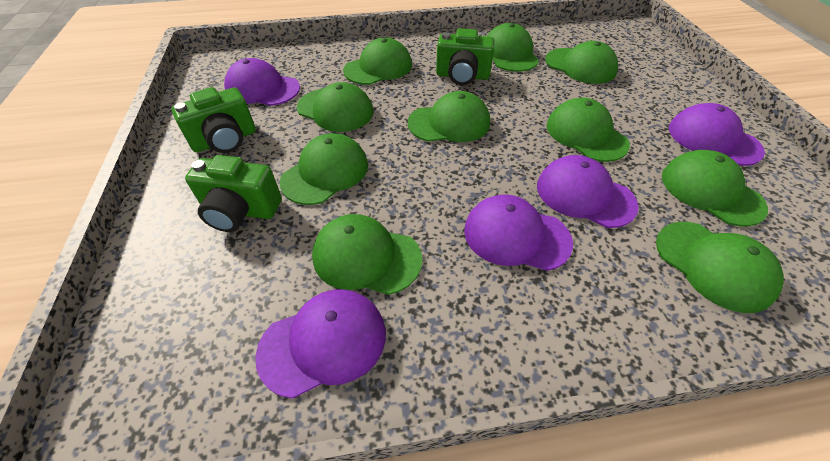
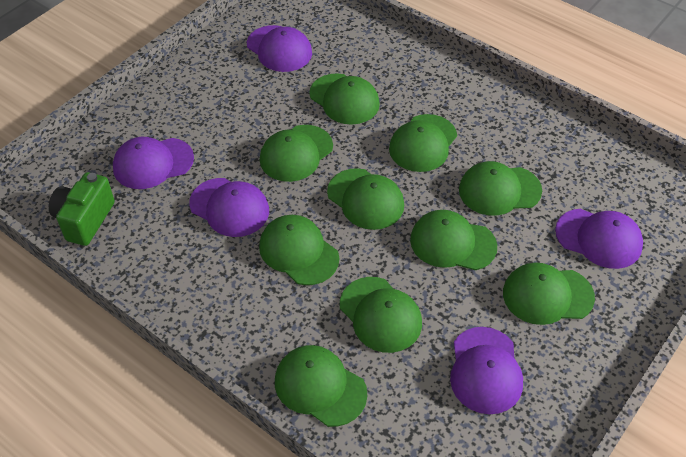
green camera: 3 -> 1

